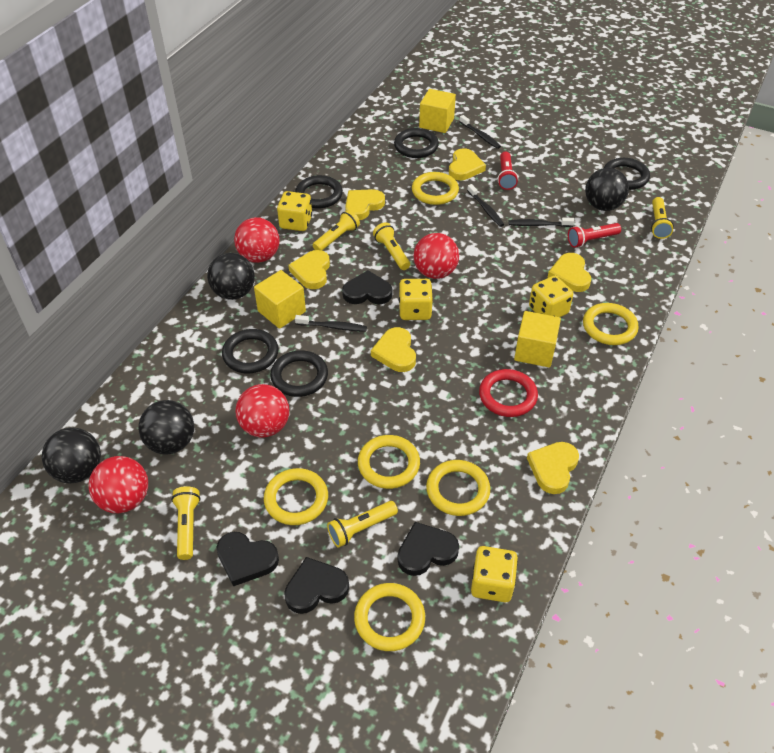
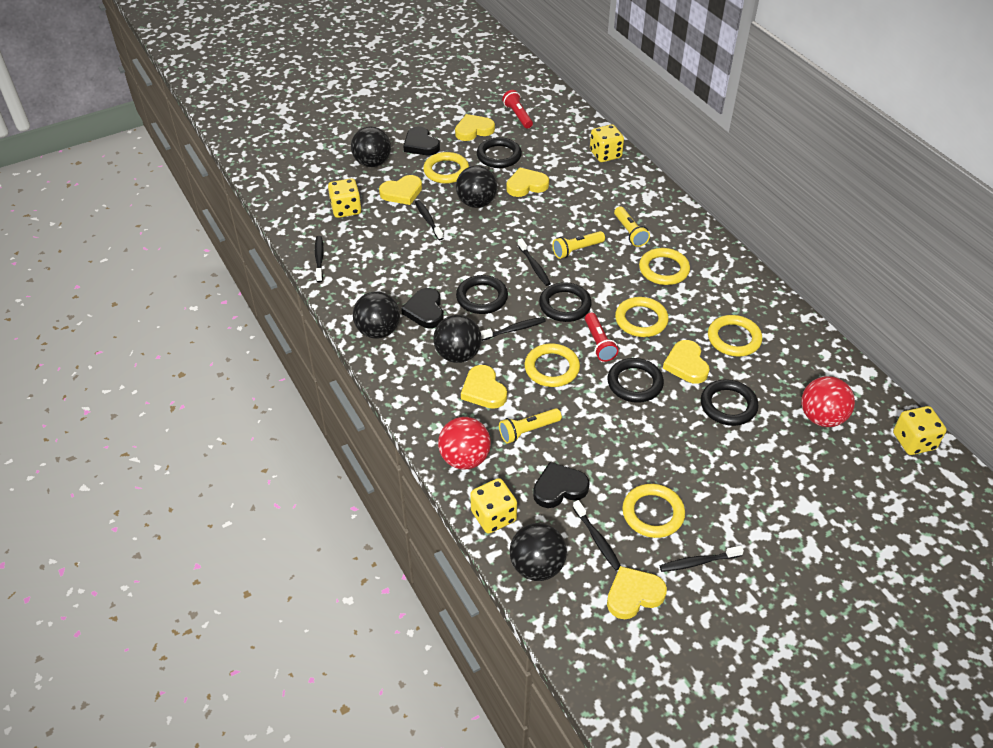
black ball: 4 -> 5
black heart: 4 -> 3
black toothbrush: 4 -> 6
red ball: 4 -> 2
red ring: 1 -> 0
yellow cube: 3 -> 0
yellow flashlight: 5 -> 3

